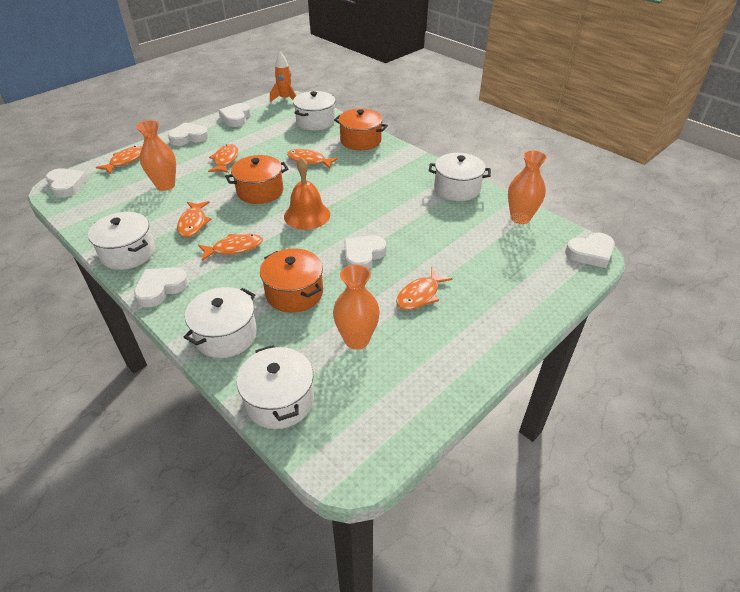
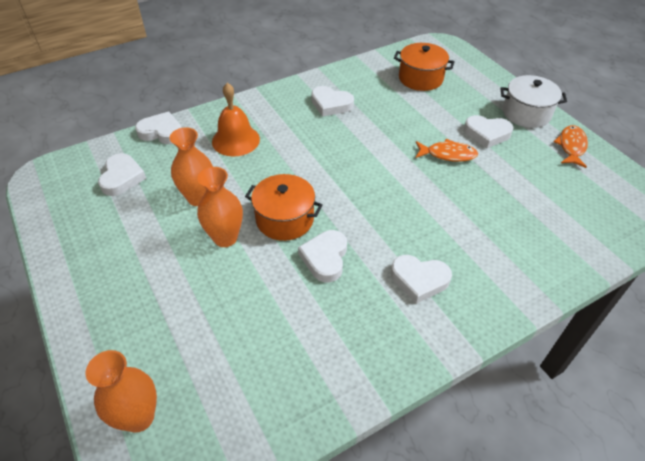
orange fish: 6 -> 2
orange pot: 3 -> 2
orange rocket: 1 -> 0
white pot: 5 -> 1

